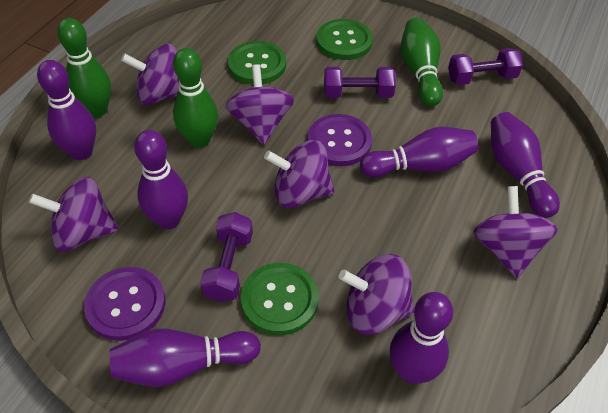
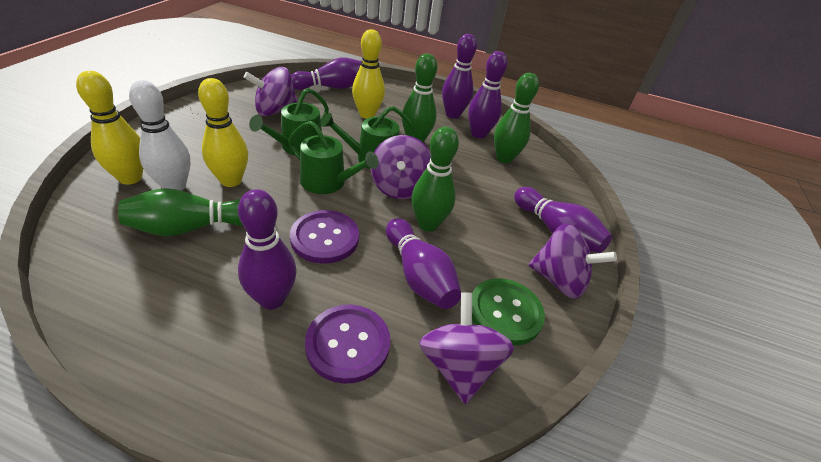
green bowling pin: 3 -> 4
green button: 3 -> 1
green watering can: 0 -> 3
purple dumbbell: 3 -> 0
purple spinning top: 6 -> 4
white bowling pin: 0 -> 1
yellow bowling pin: 0 -> 3

